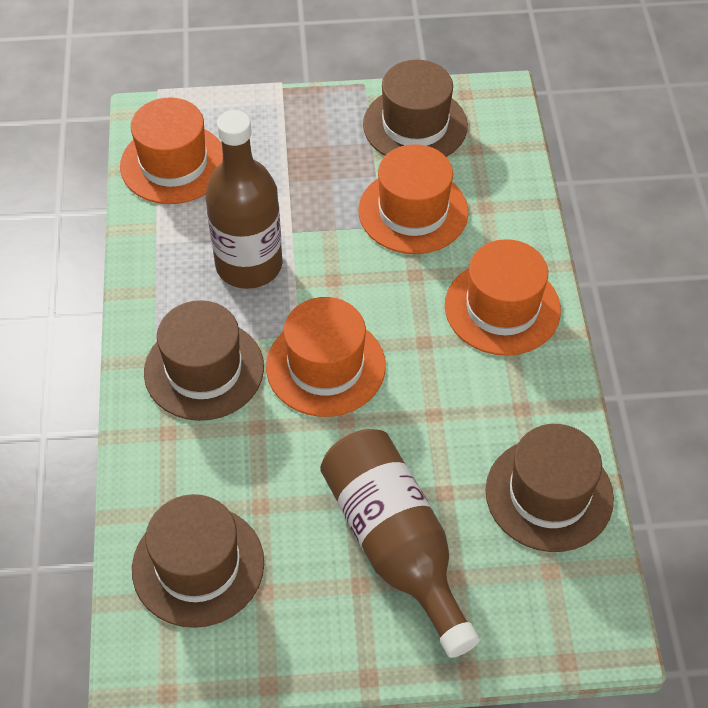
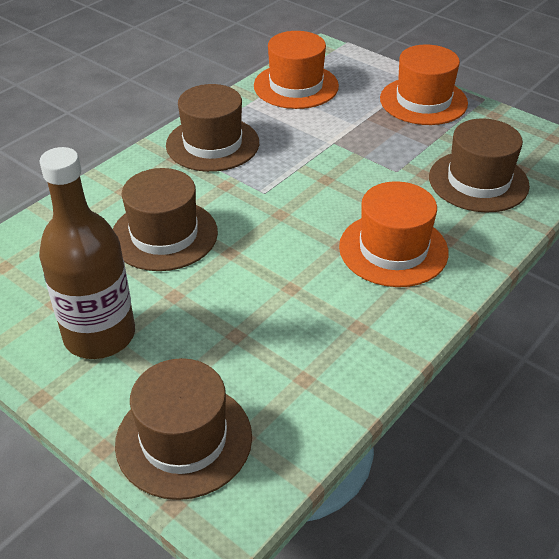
brown bottle: 2 -> 1
orange hat: 4 -> 3

